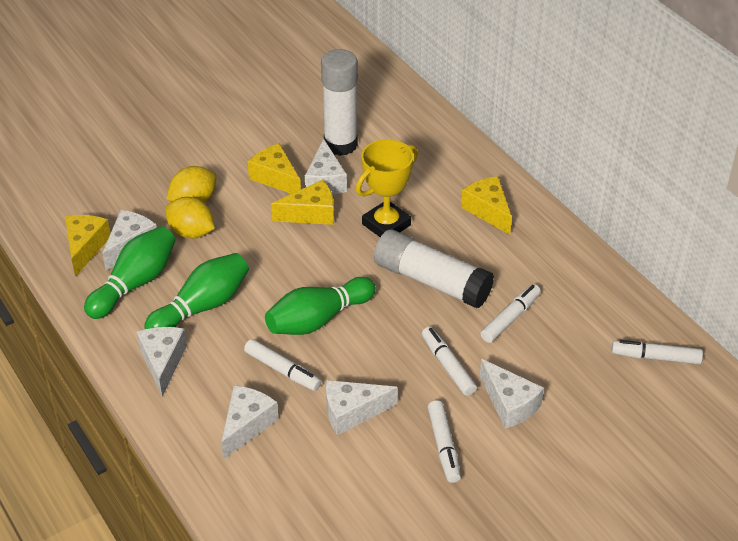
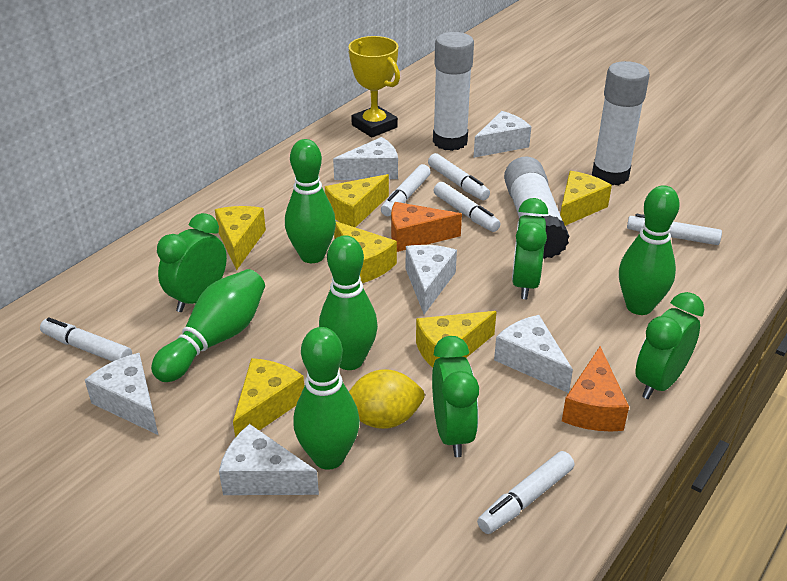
green bowling pin: 3 -> 5
green clock: 0 -> 4
orange cheese: 0 -> 2
white glue stick: 2 -> 3
white marker: 5 -> 6
yellow cheese: 4 -> 6
yellow lemon: 2 -> 1

